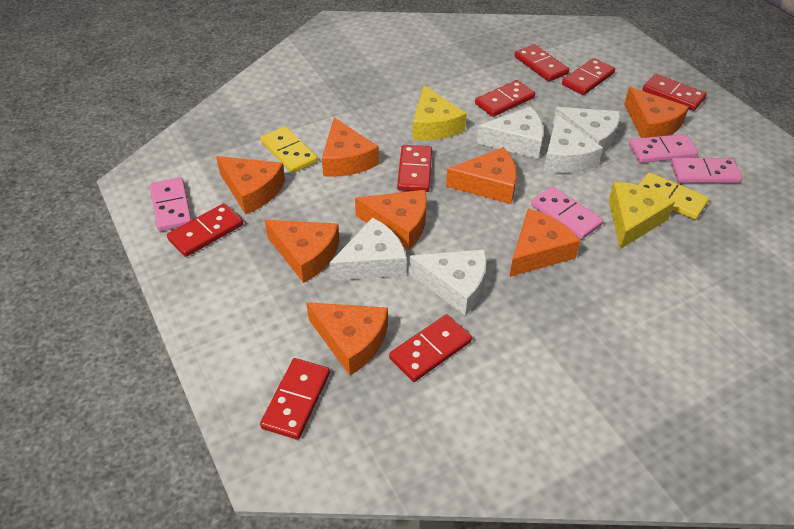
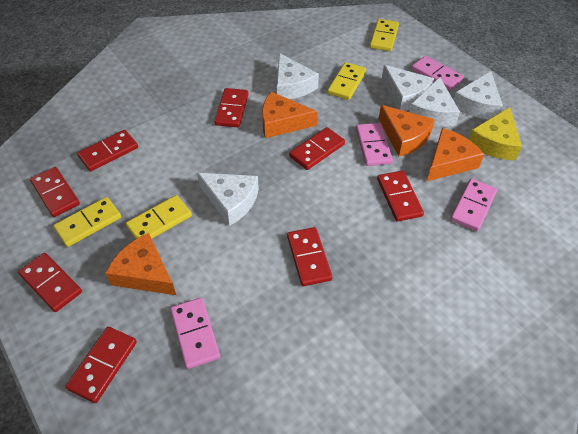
orange cheese: 8 -> 4
yellow cheese: 2 -> 1
yellow domino: 2 -> 4

